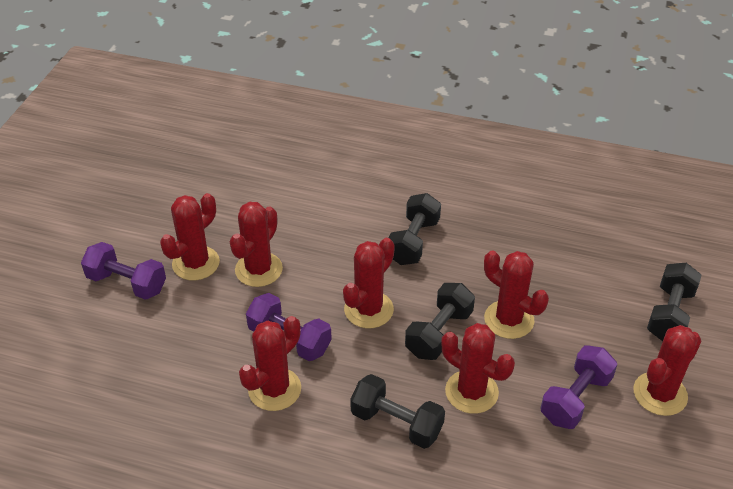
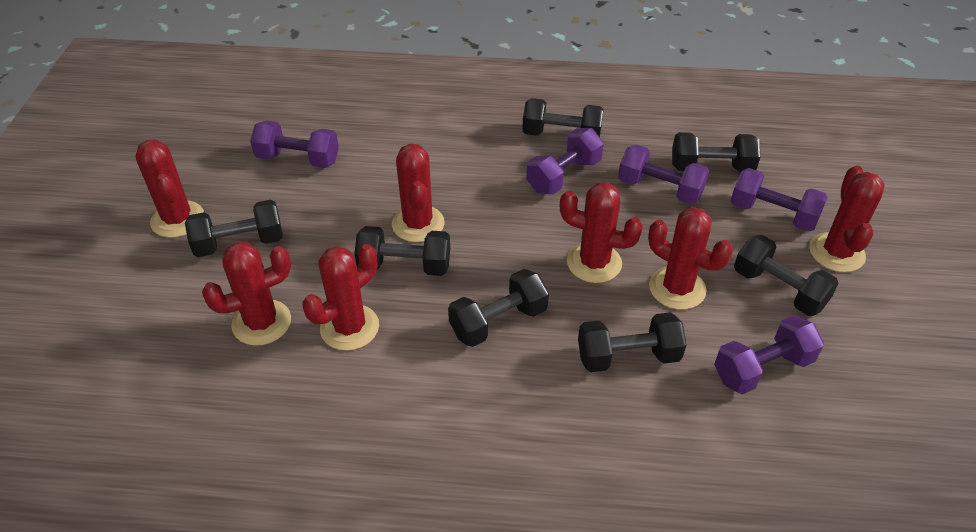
black dumbbell: 4 -> 7
purple dumbbell: 3 -> 5

